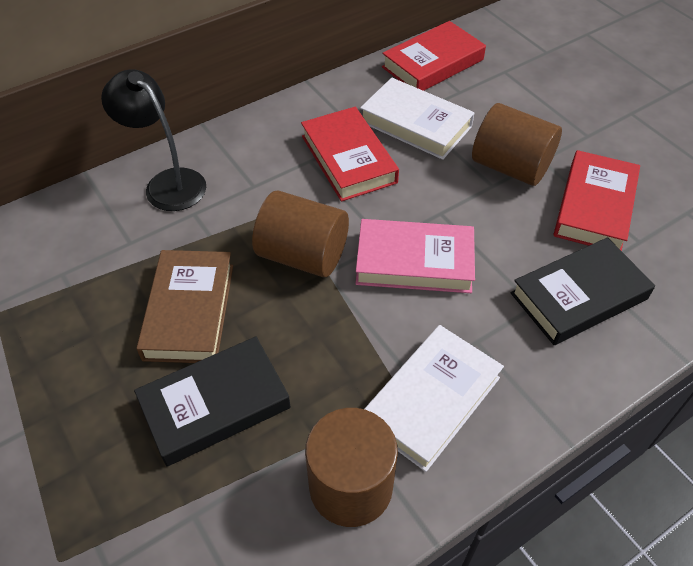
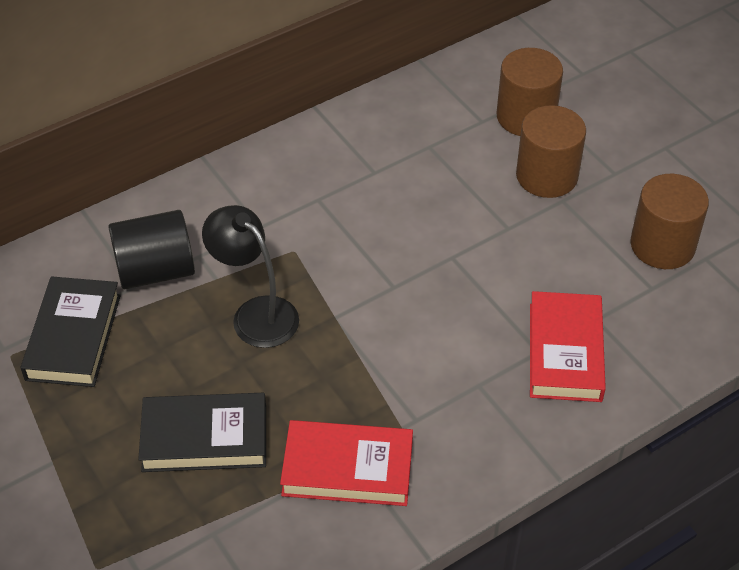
black cylinder: 0 -> 1
brown book: 1 -> 0
pink book: 1 -> 0
red book: 3 -> 2
white book: 2 -> 0

